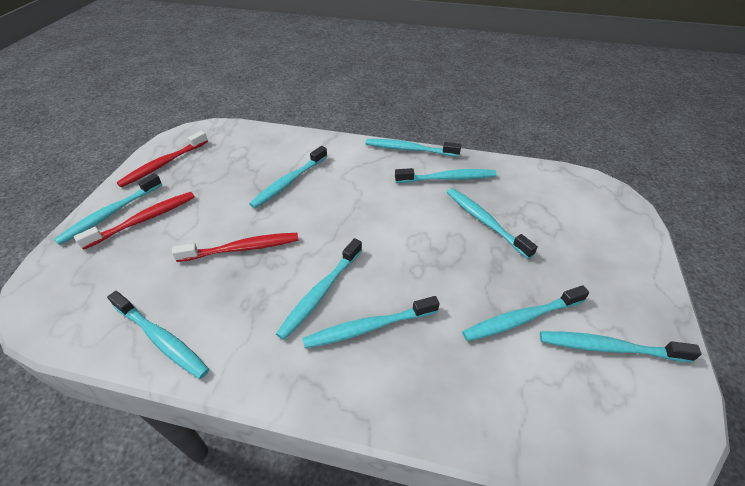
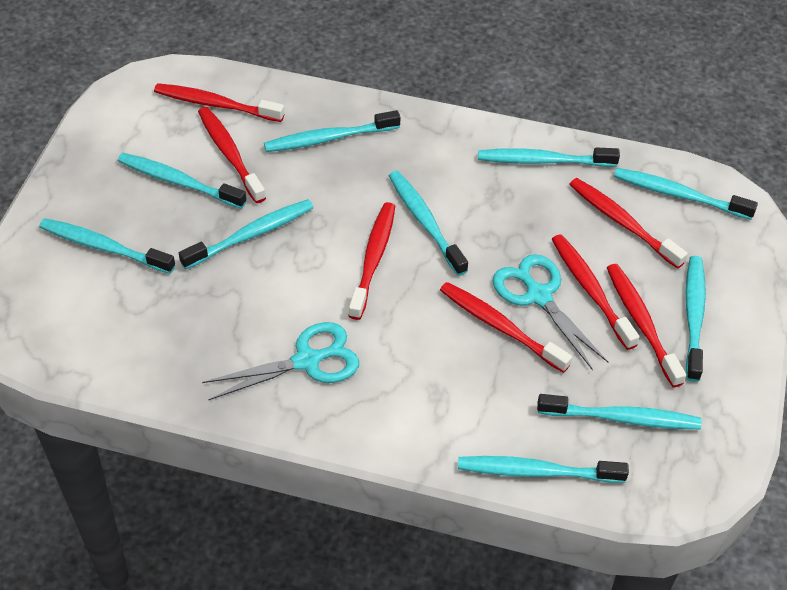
red toothbrush: 3 -> 7
turquoise scissors: 0 -> 2

